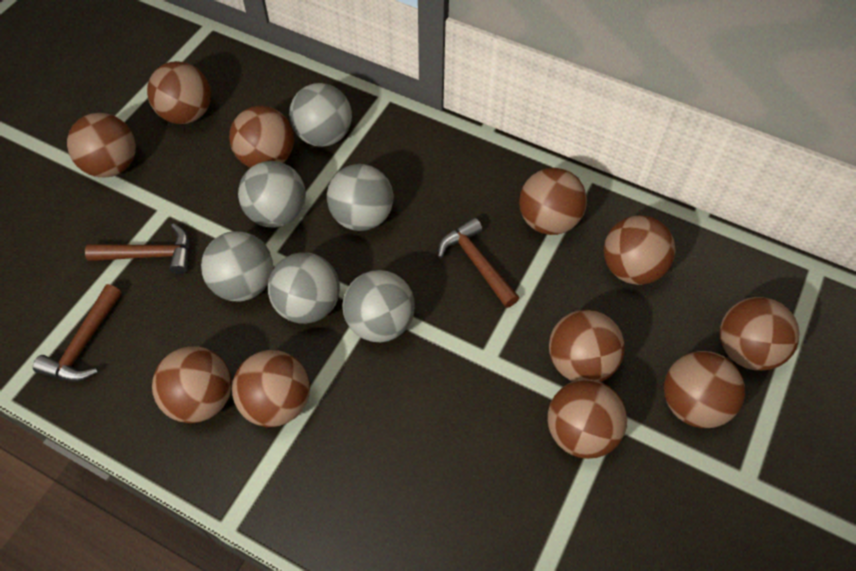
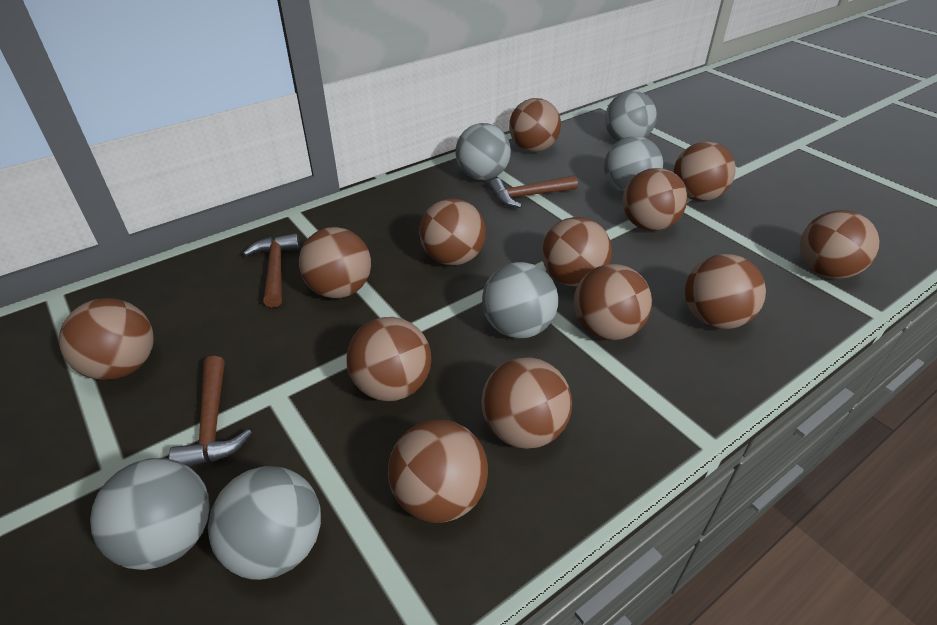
brown ball: 11 -> 13

